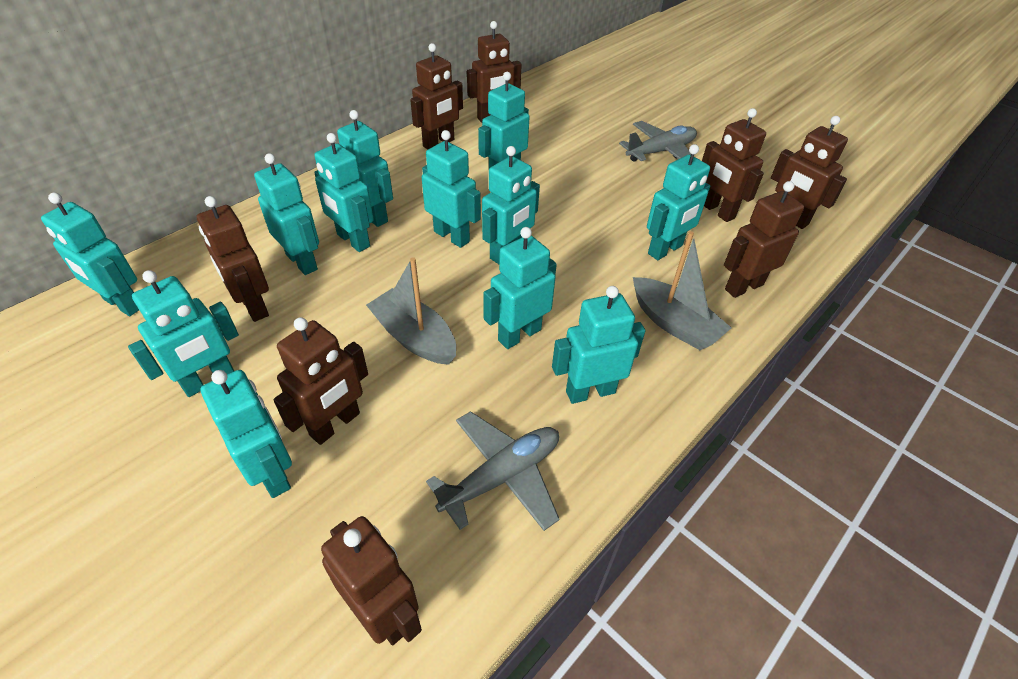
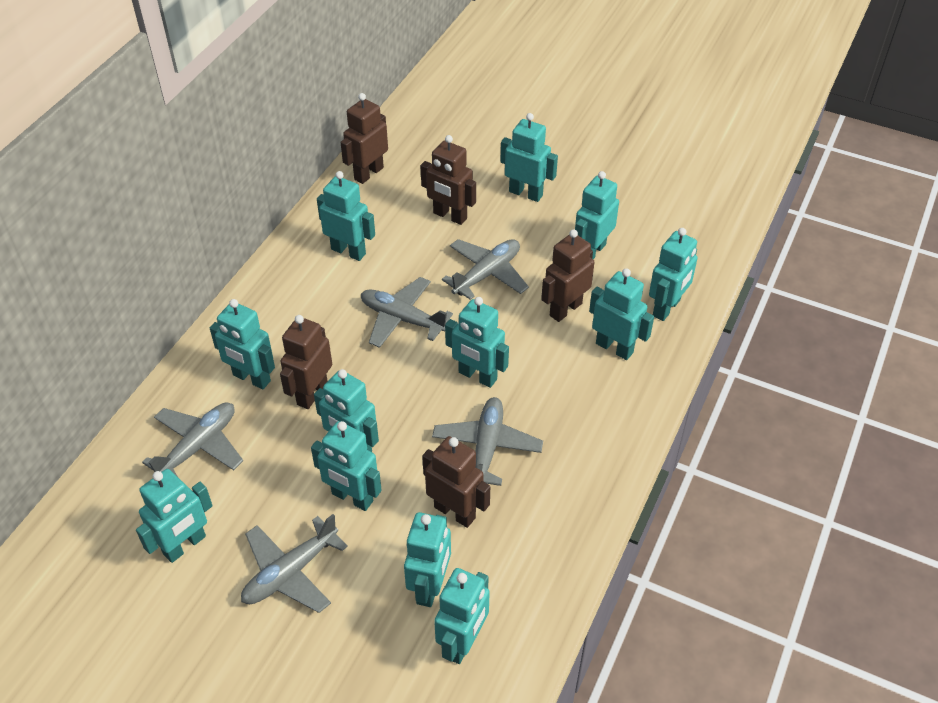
brown robot: 8 -> 5
grey boat: 2 -> 0
grey plane: 2 -> 5

